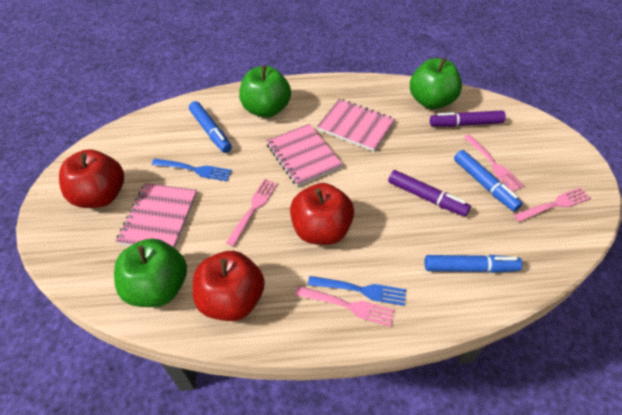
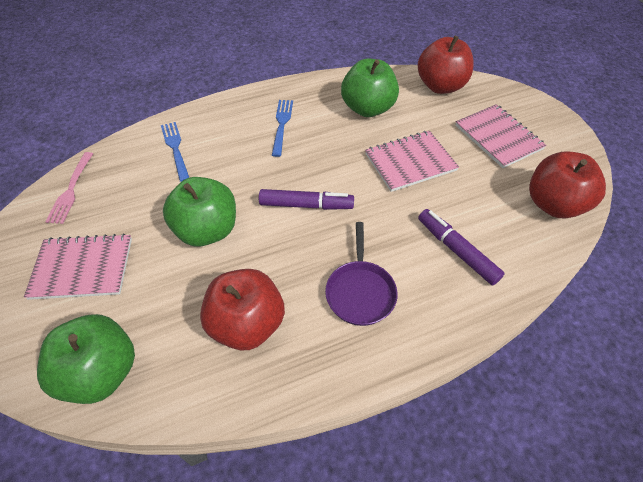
blue marker: 3 -> 0
pink fork: 4 -> 1
purple pan: 0 -> 1

